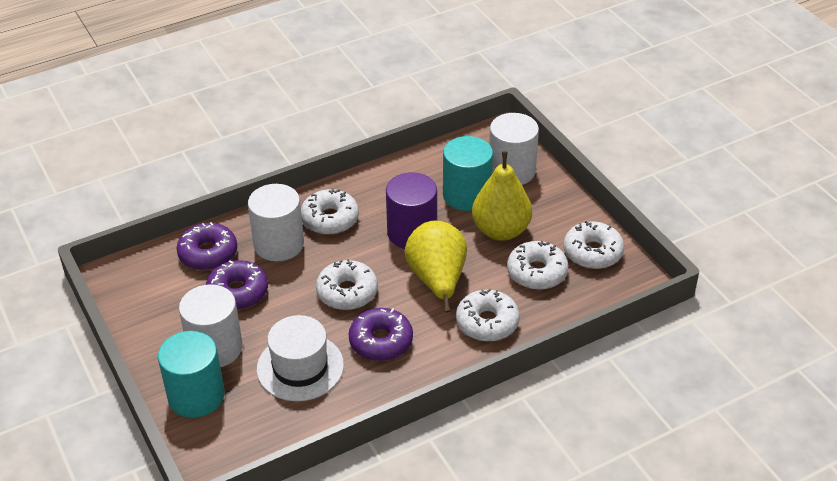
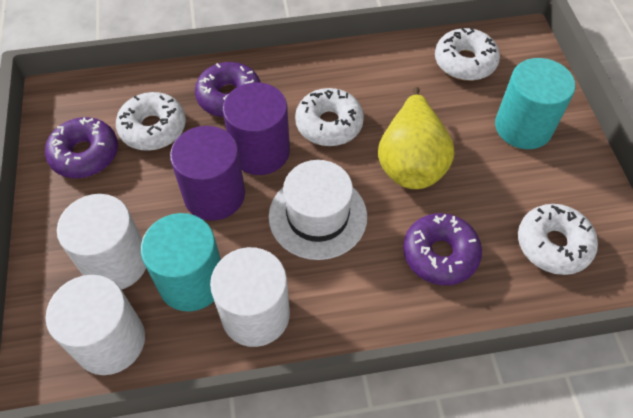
purple cylinder: 1 -> 2
white donut: 5 -> 4
yellow pear: 2 -> 1

